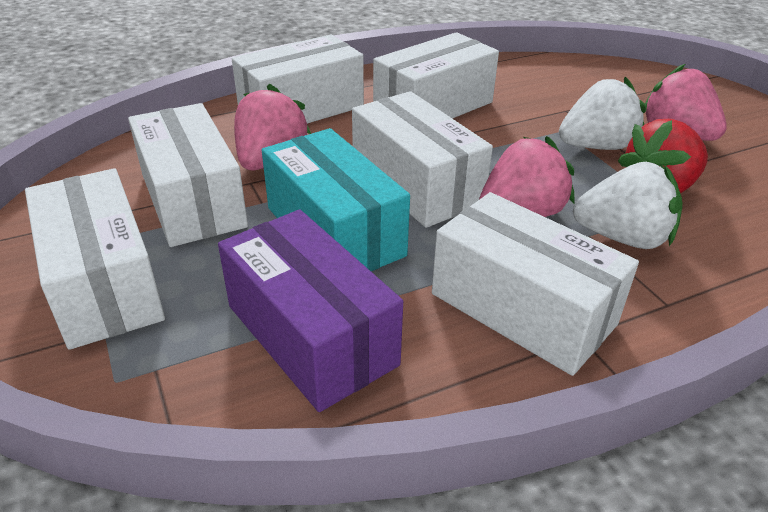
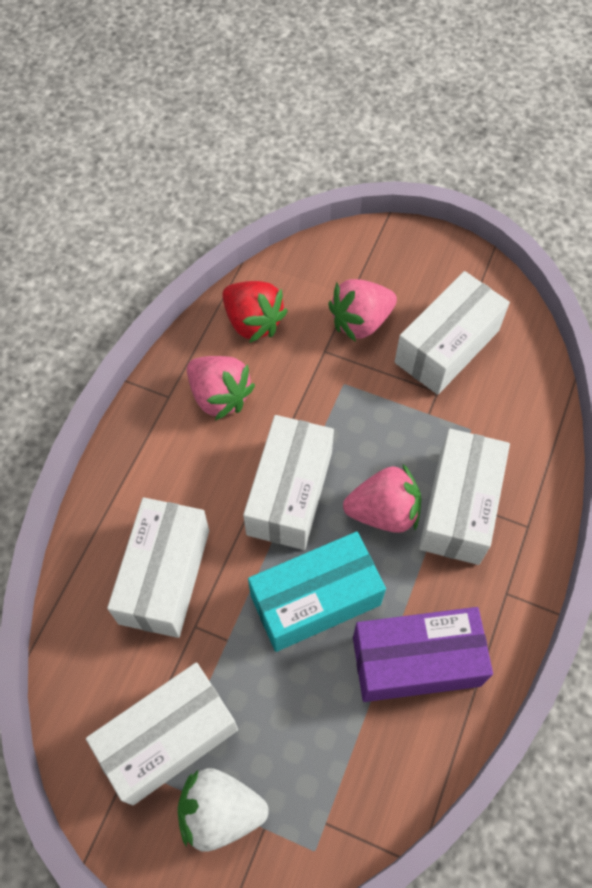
white box: 6 -> 5
white strawberry: 2 -> 1

